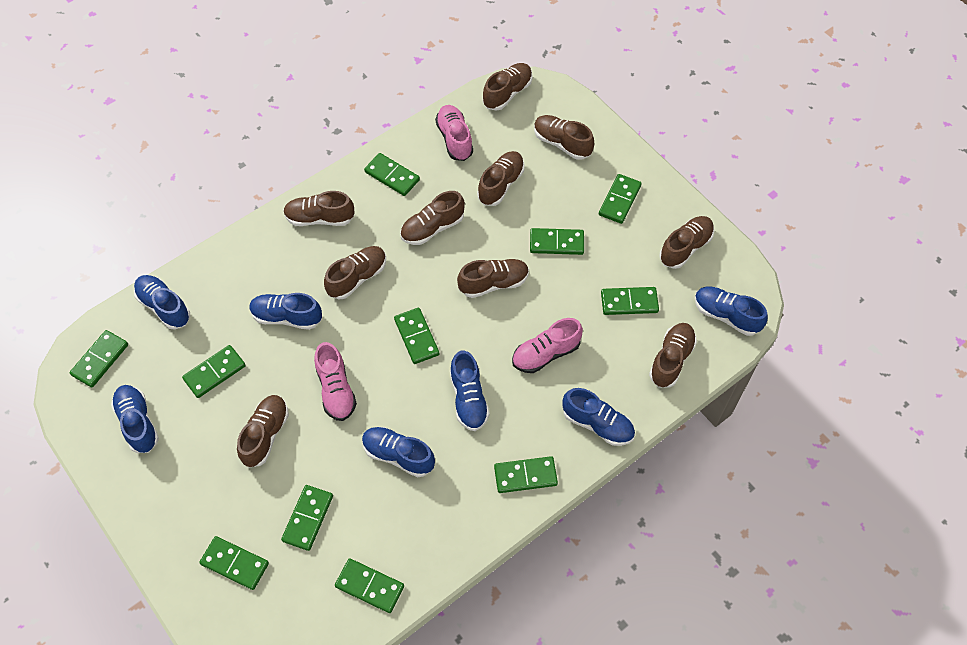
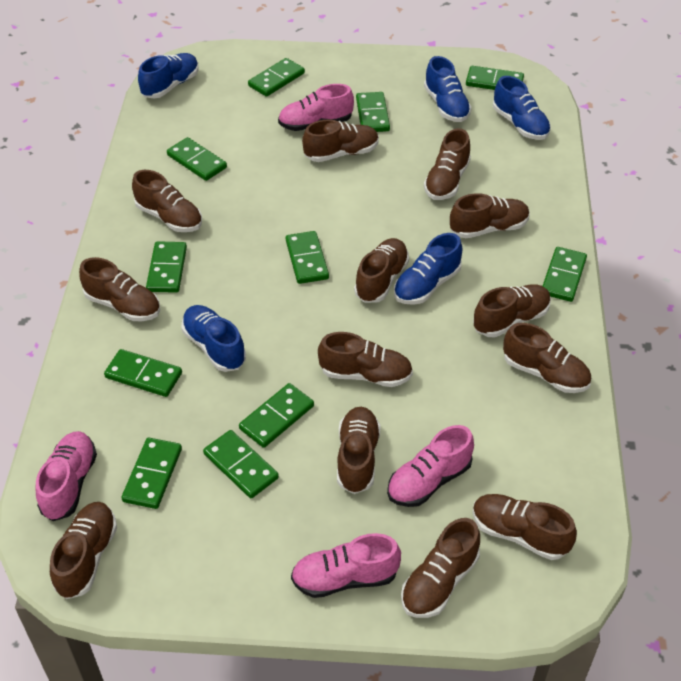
blue shoe: 7 -> 5
brown shoe: 10 -> 13
pink shoe: 3 -> 4

